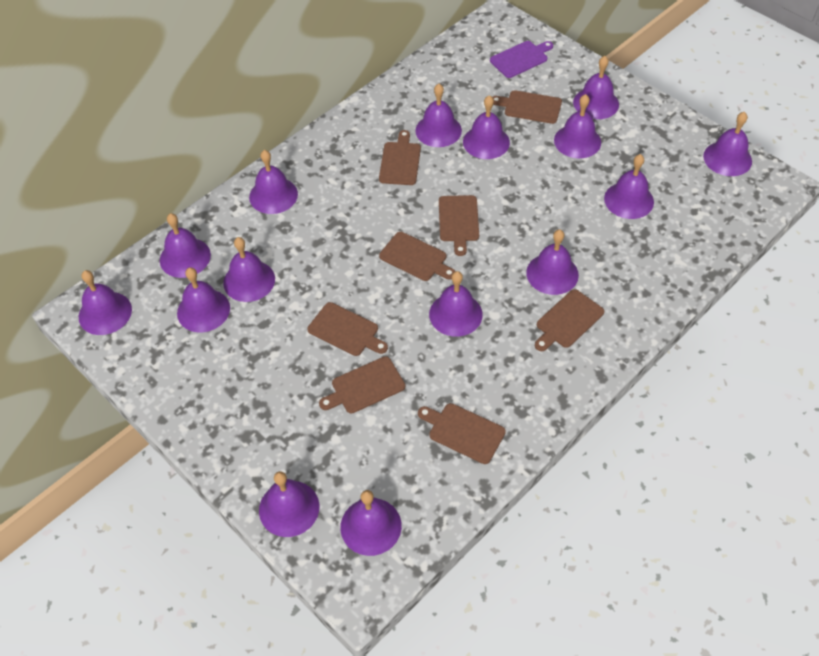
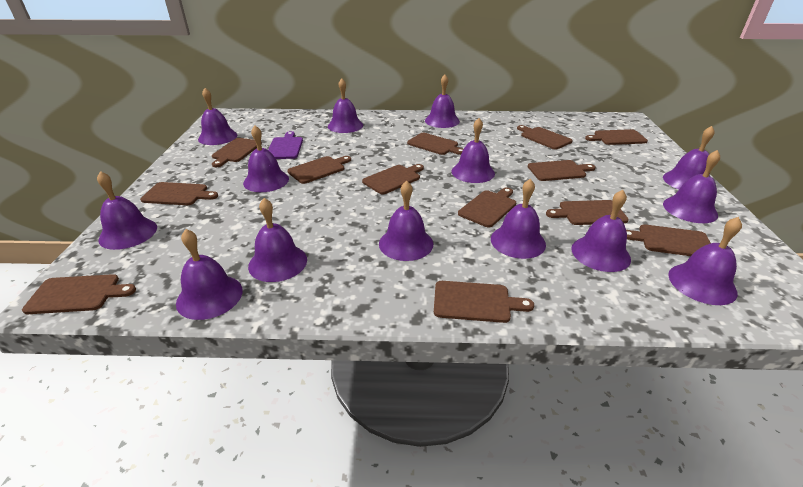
brown cutting board: 8 -> 13
purple bell: 15 -> 14

